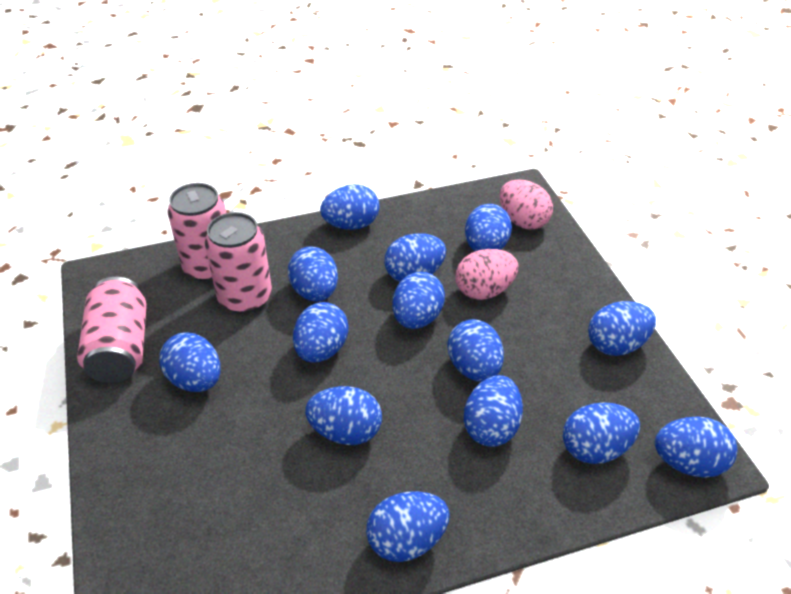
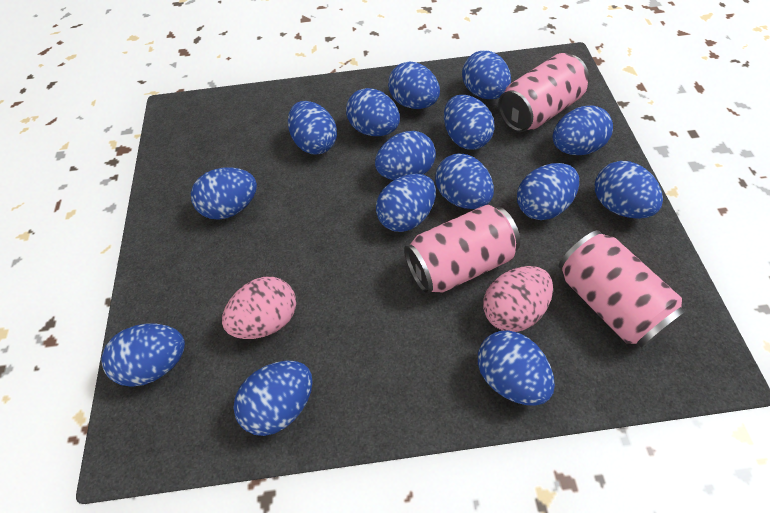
blue egg: 14 -> 15

